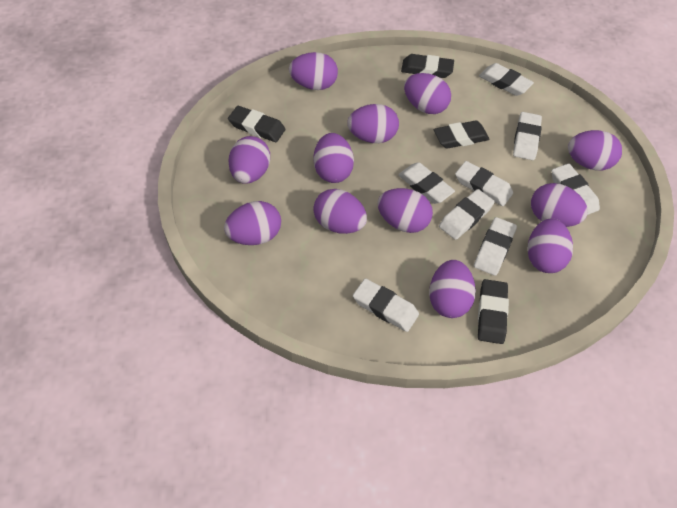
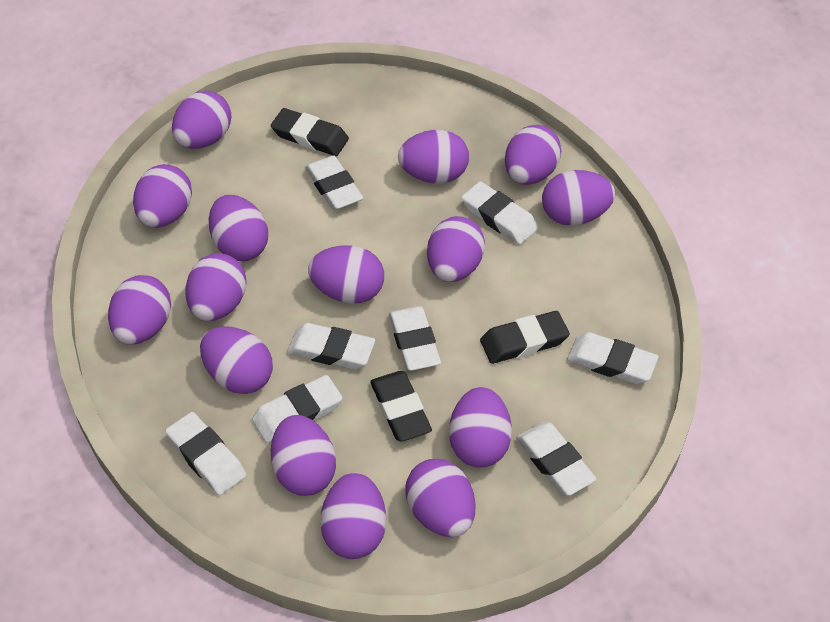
black eraser: 4 -> 3
purple egg: 12 -> 15

